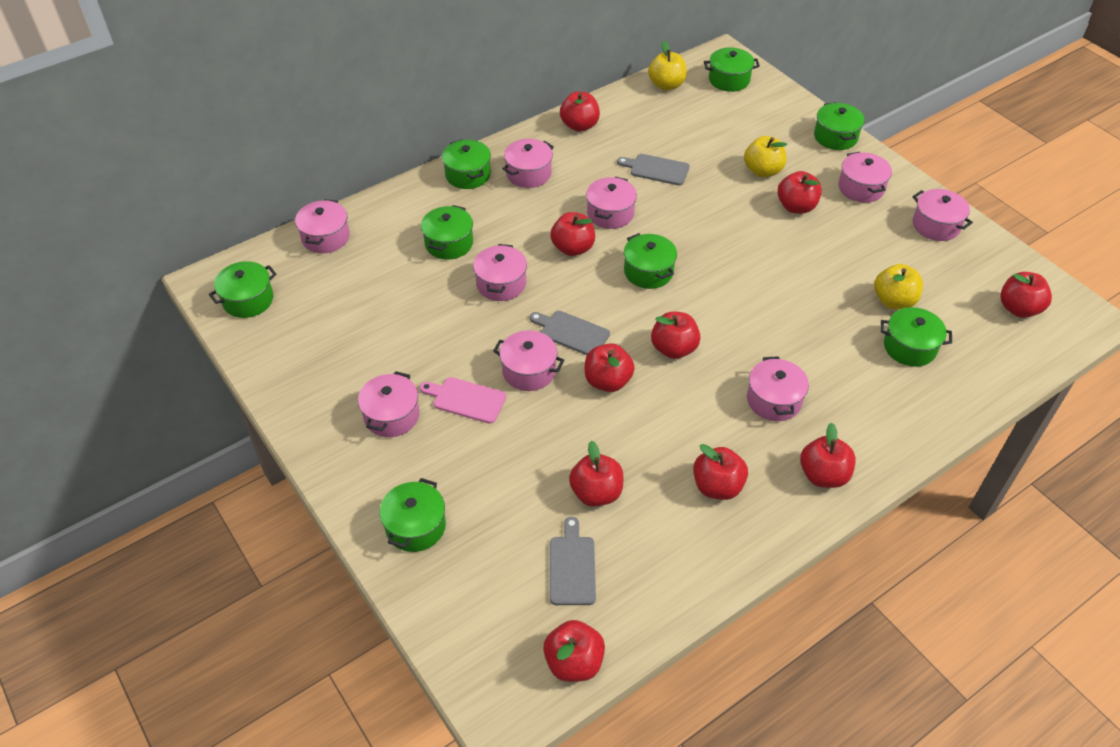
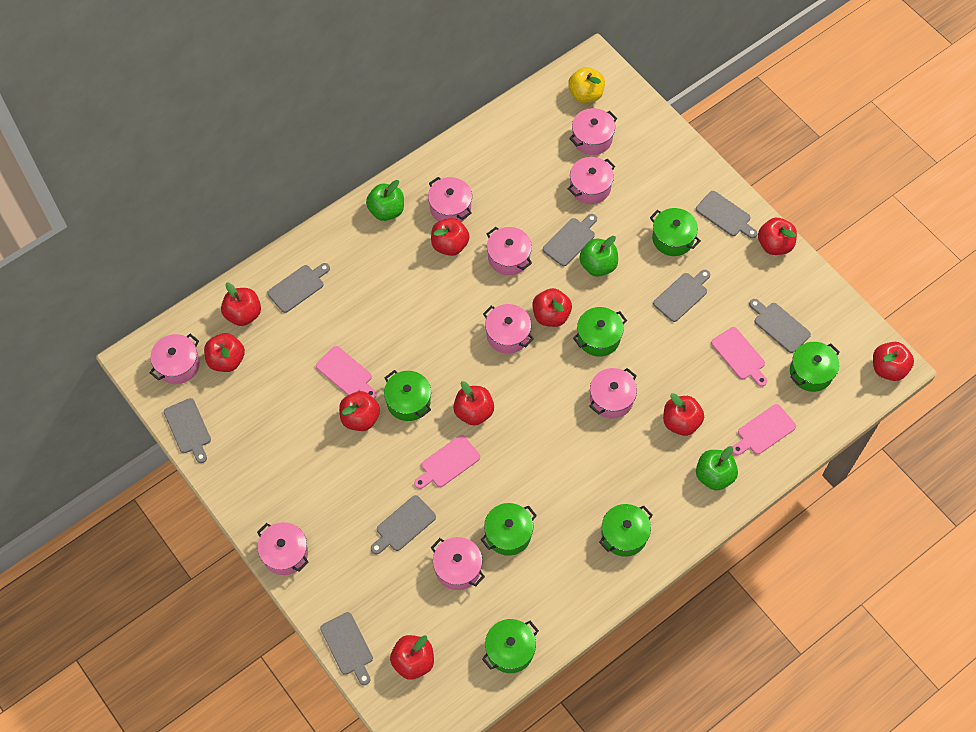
green apple: 0 -> 3
green pot: 8 -> 7
grey cutting board: 3 -> 8
pink cutting board: 1 -> 4
yellow apple: 3 -> 1

